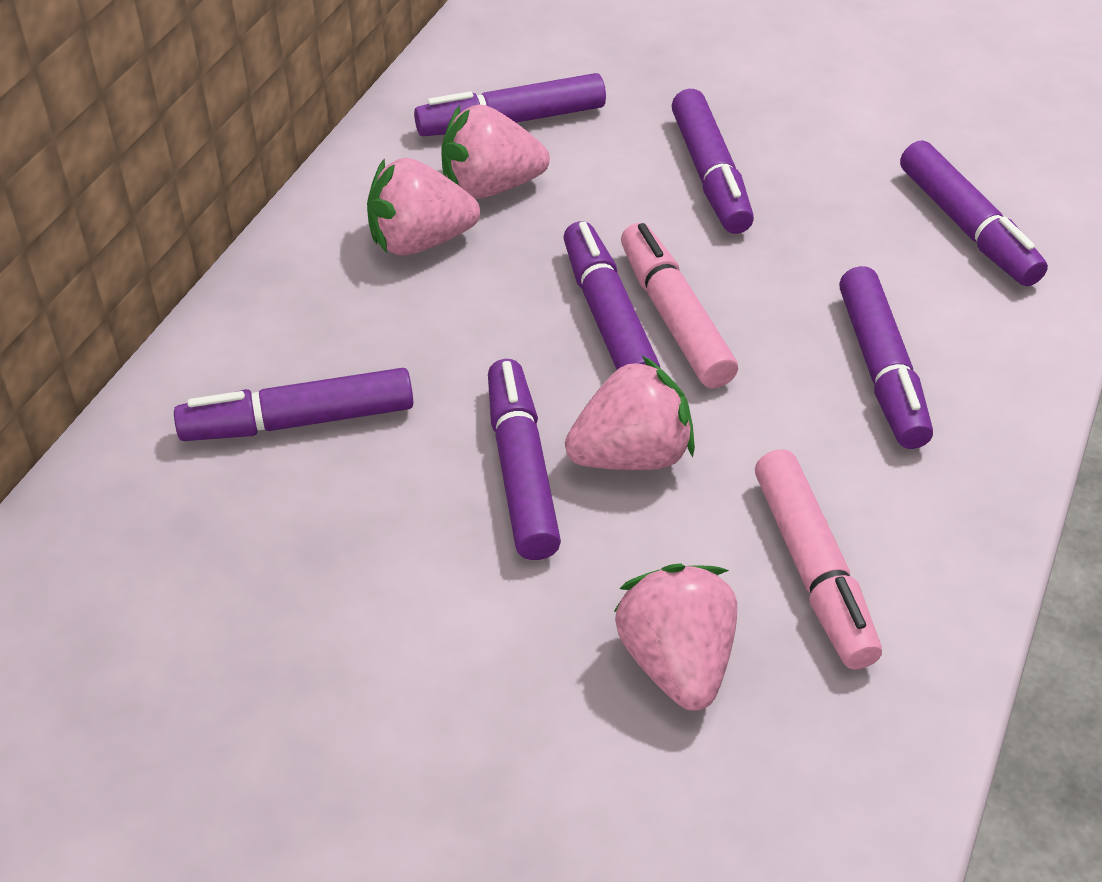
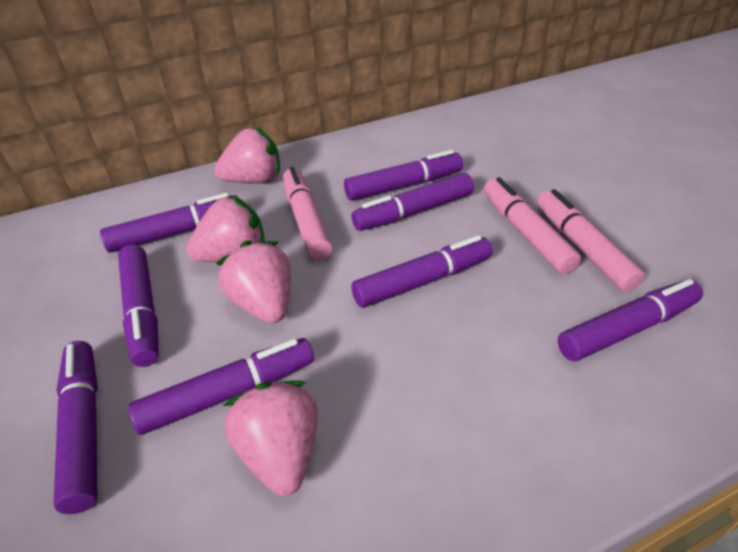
pink marker: 2 -> 3
purple marker: 7 -> 8

